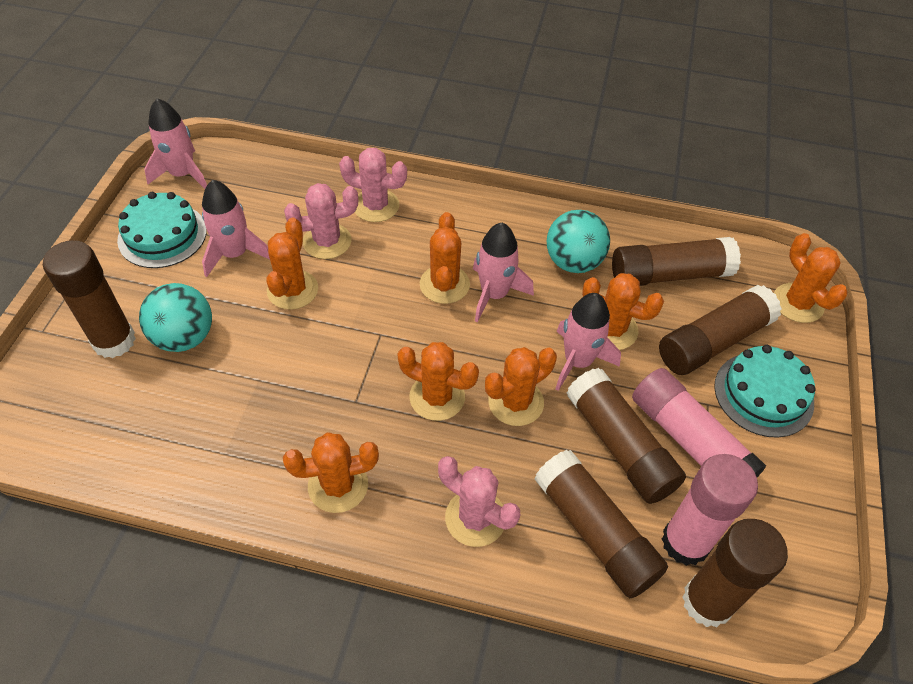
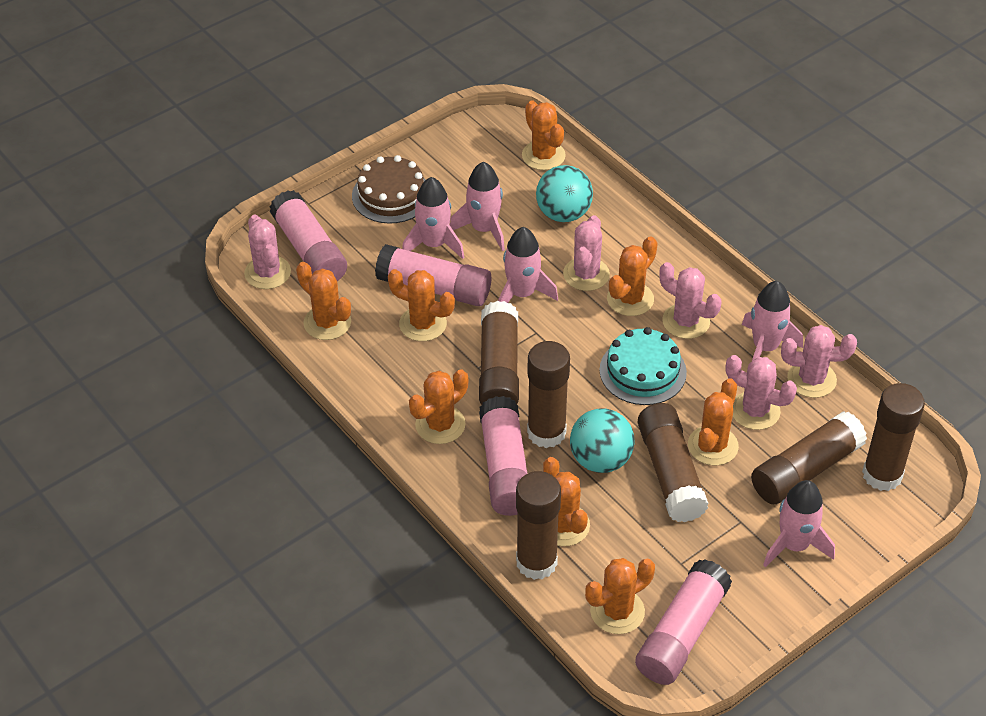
brown cake: 0 -> 1
orange cactus: 7 -> 8
pink cactus: 3 -> 5
pink glue stick: 2 -> 4
pink rocket: 4 -> 5
turquoise cake: 2 -> 1

